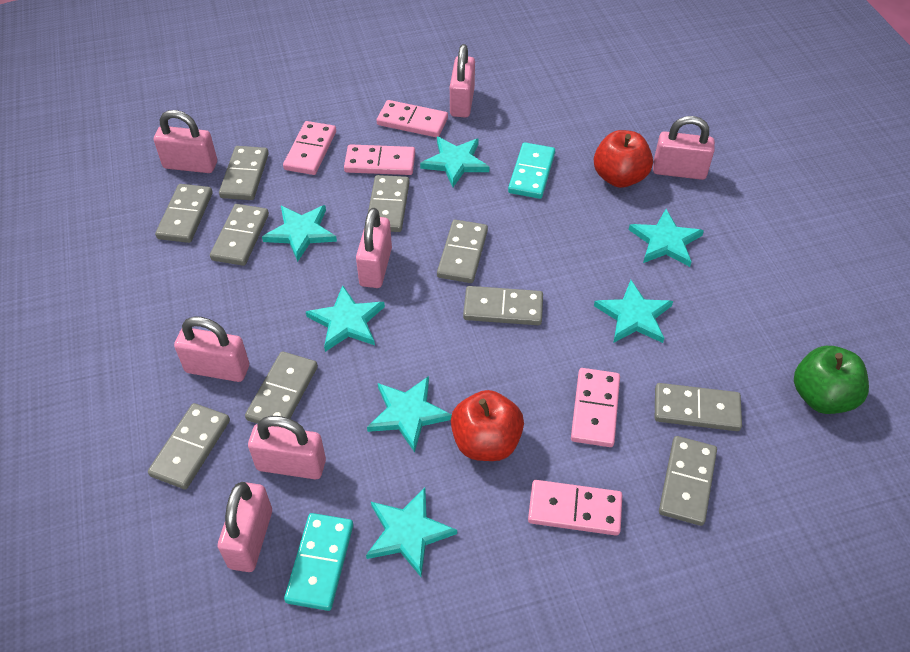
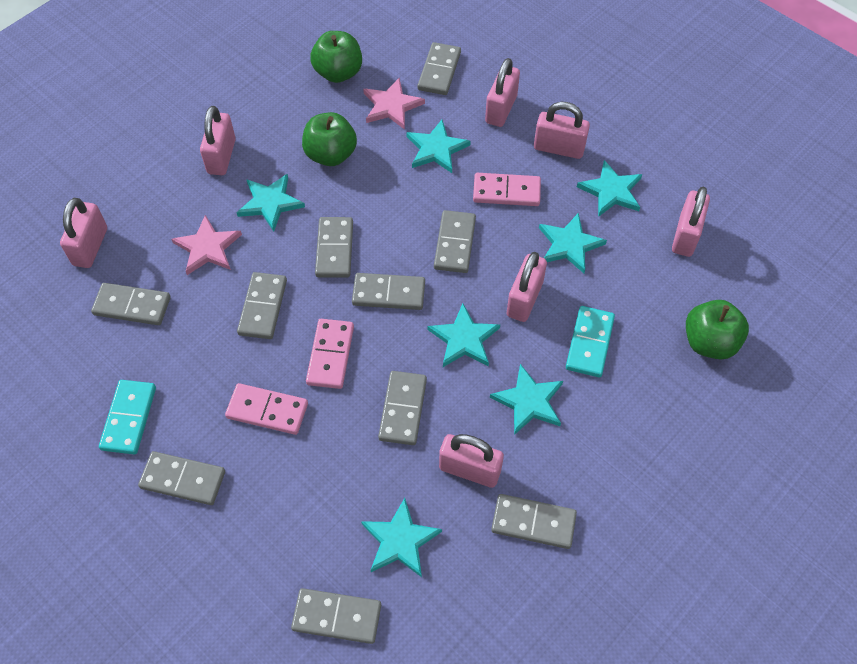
green apple: 1 -> 3
pink domino: 5 -> 3
pink star: 0 -> 2
red apple: 2 -> 0

